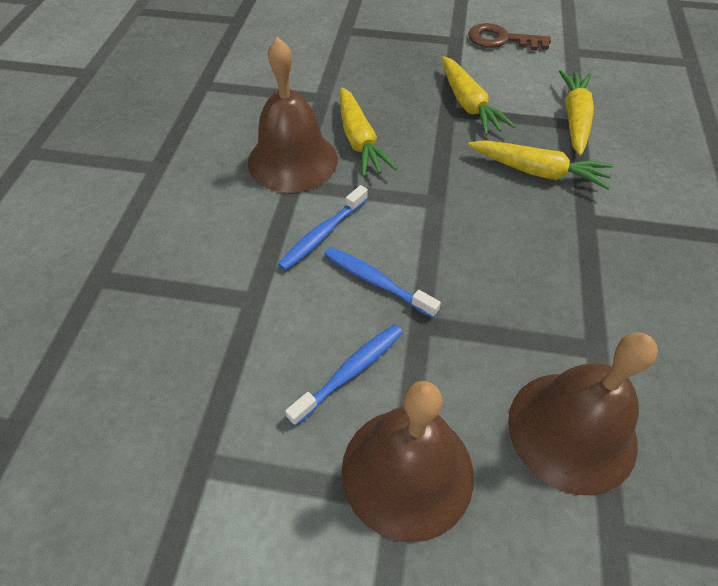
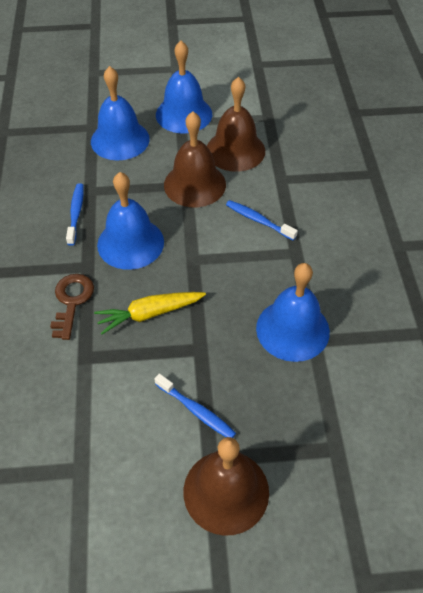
blue bell: 0 -> 4
yellow carrot: 4 -> 1

